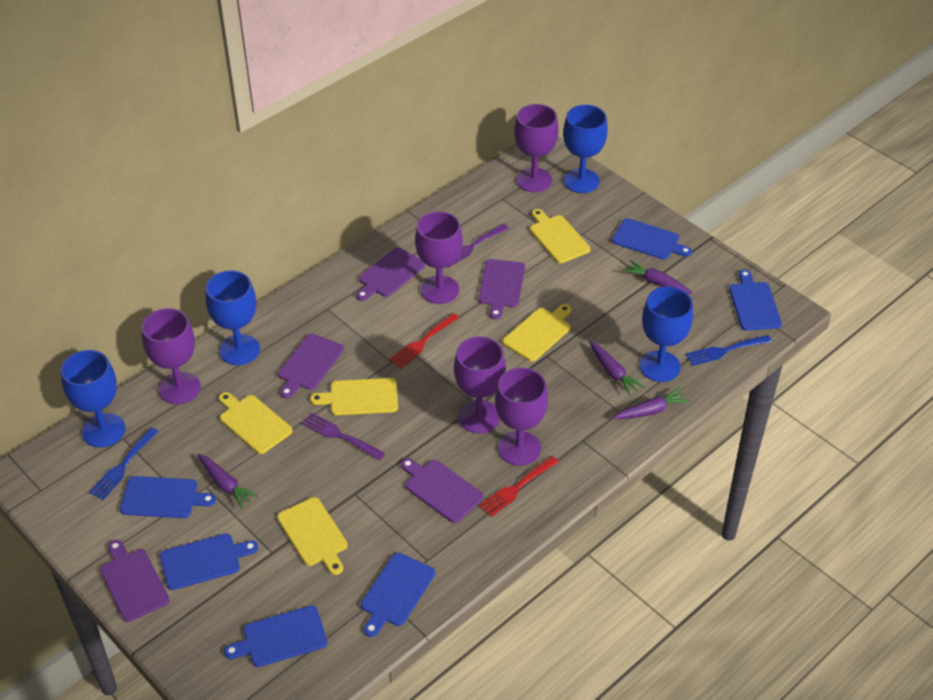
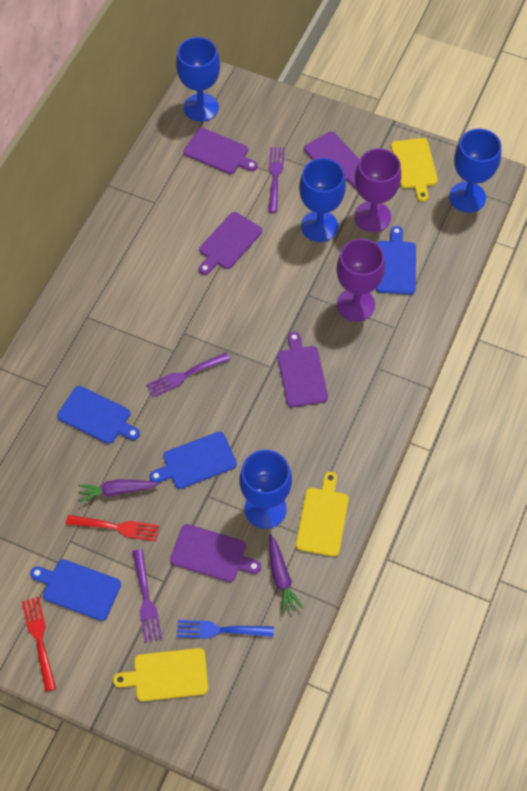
blue cutting board: 6 -> 4
blue fork: 2 -> 1
purple carrot: 4 -> 2
purple fork: 2 -> 3
purple goblet: 5 -> 2
yellow cutting board: 5 -> 3

